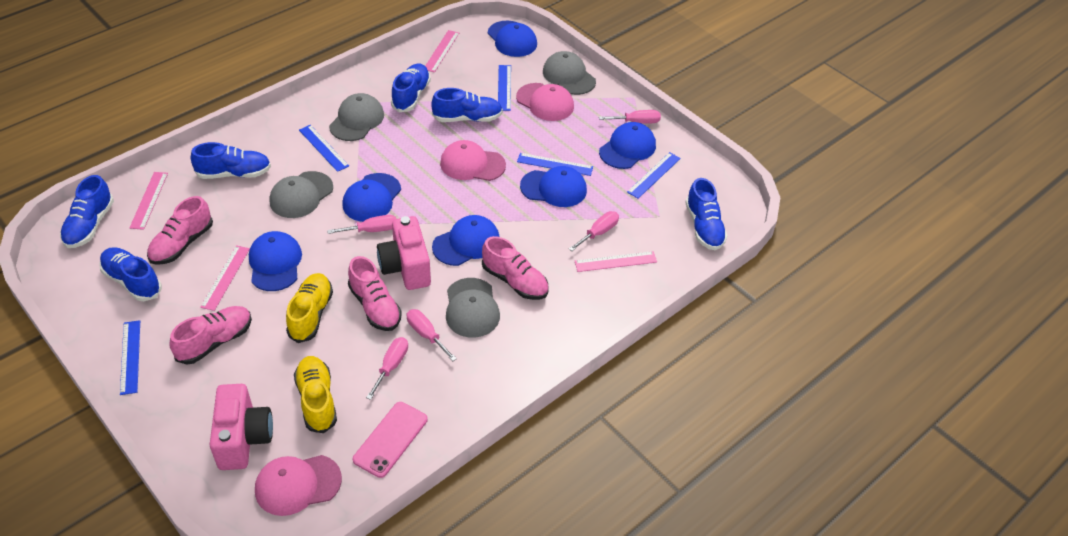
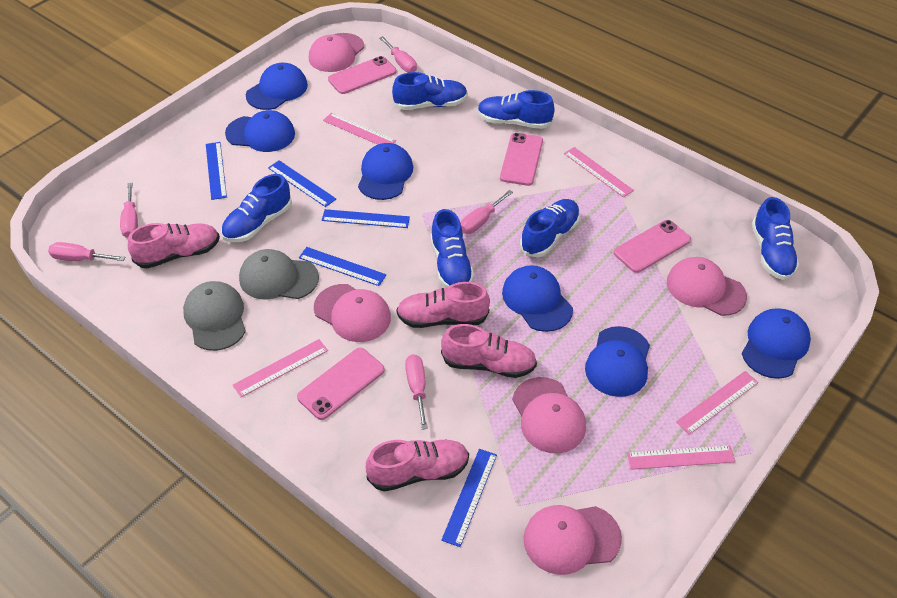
grey cap: 4 -> 2
pink camera: 2 -> 0
pink cap: 3 -> 5
pink phone: 1 -> 4
pink ruler: 4 -> 5
yellow shoe: 2 -> 0

